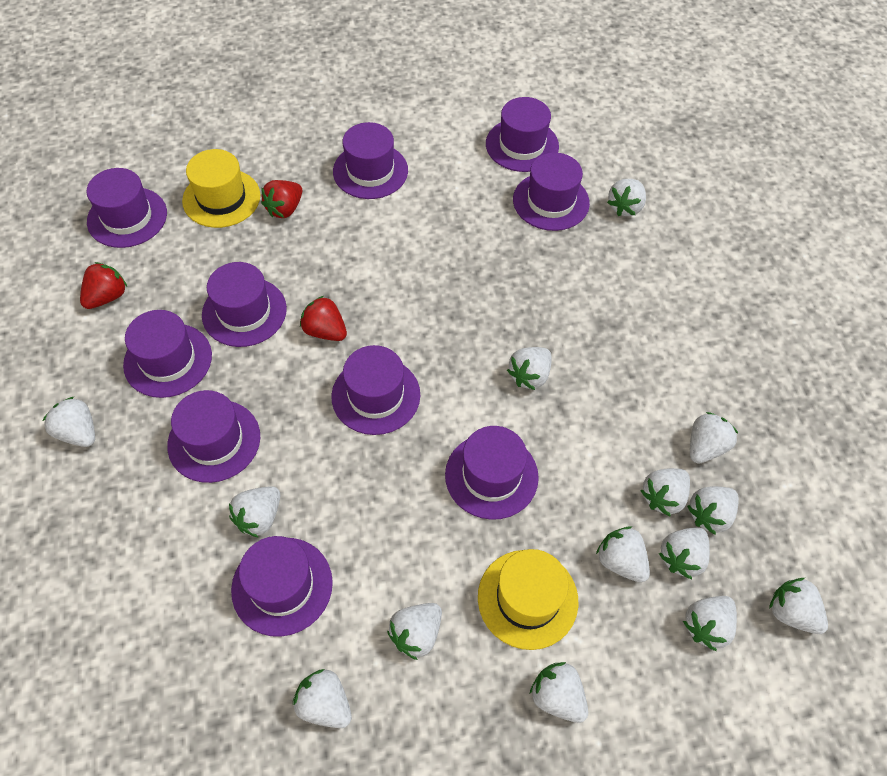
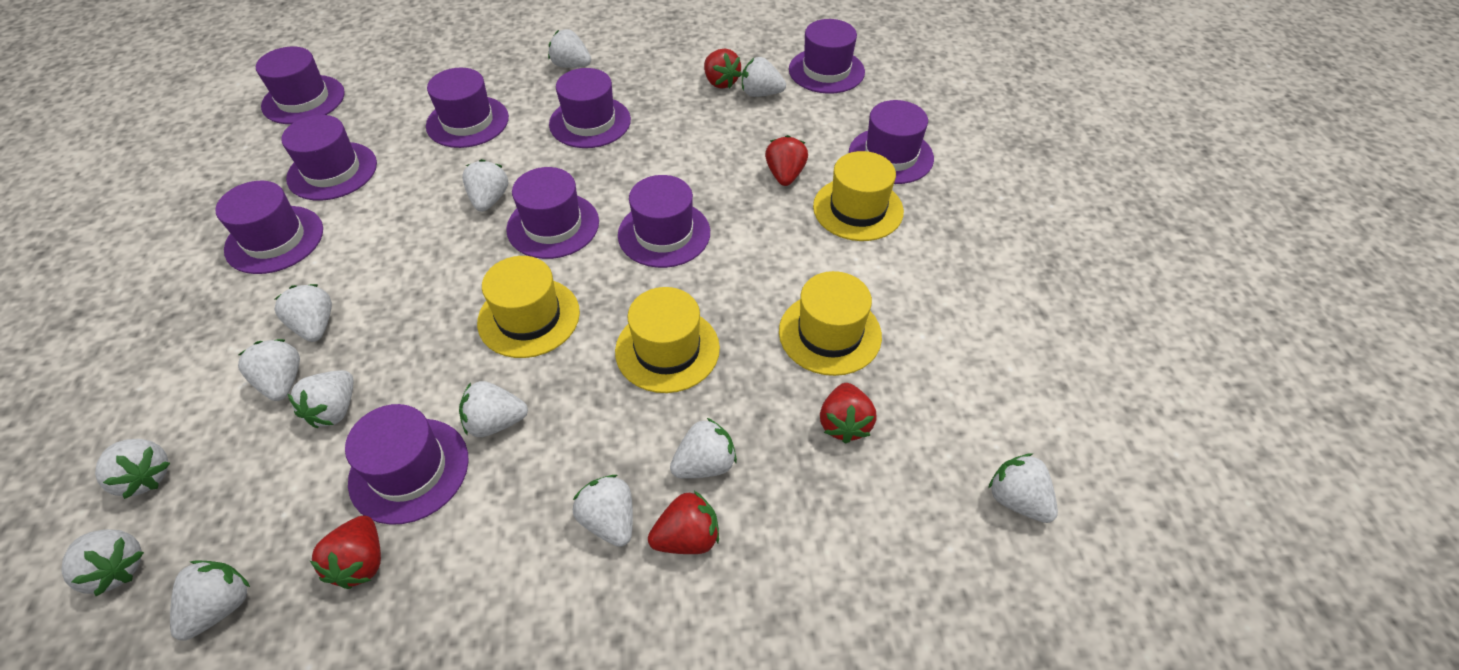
red strawberry: 3 -> 5
white strawberry: 14 -> 13
yellow hat: 2 -> 4

